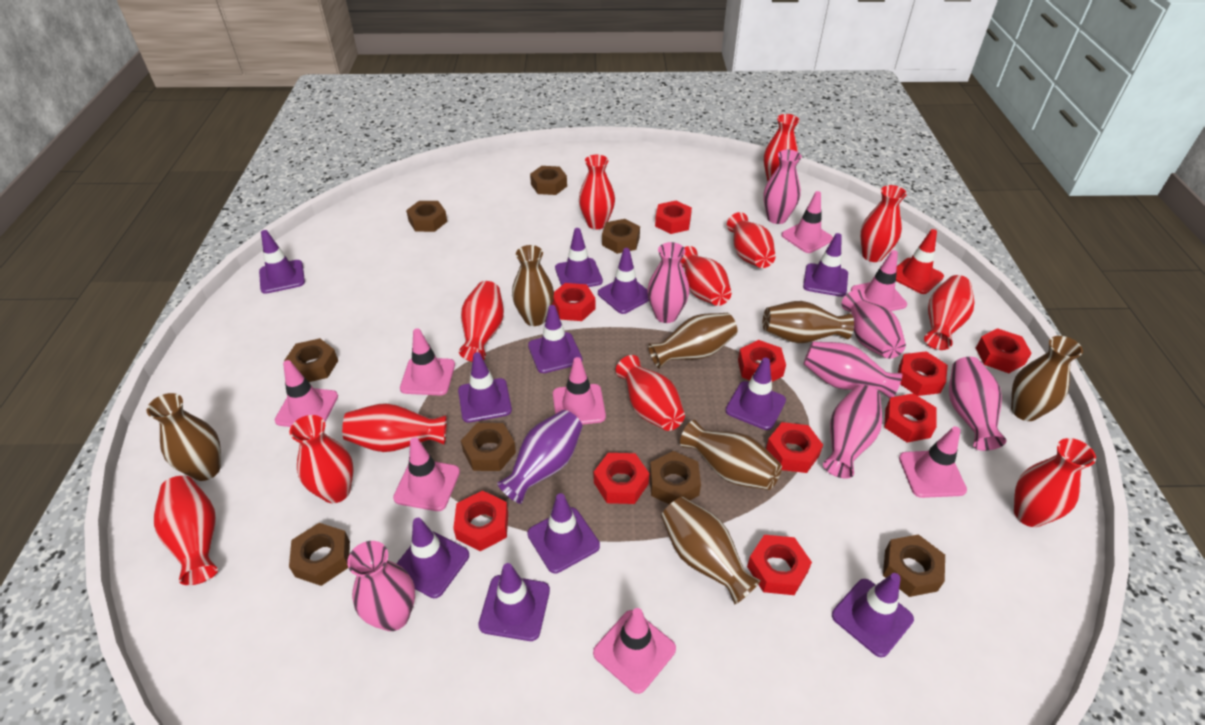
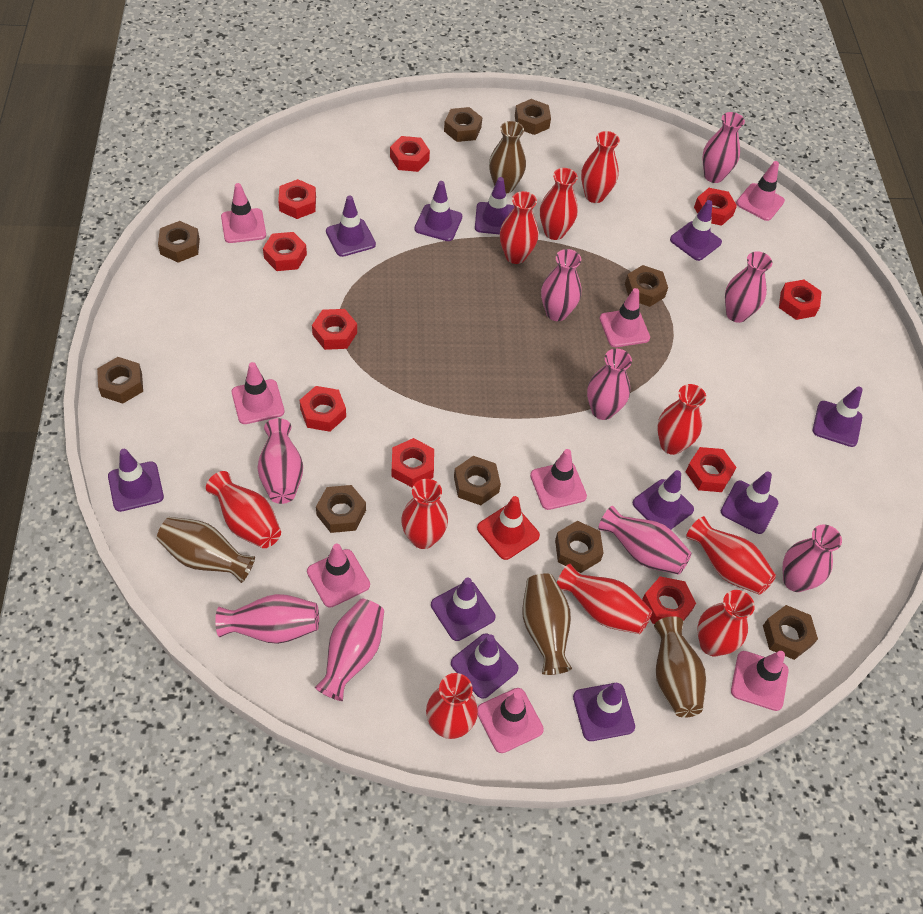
brown nut: 8 -> 9
brown vase: 7 -> 4
pink vase: 7 -> 9
purple vase: 1 -> 0
red vase: 12 -> 10

